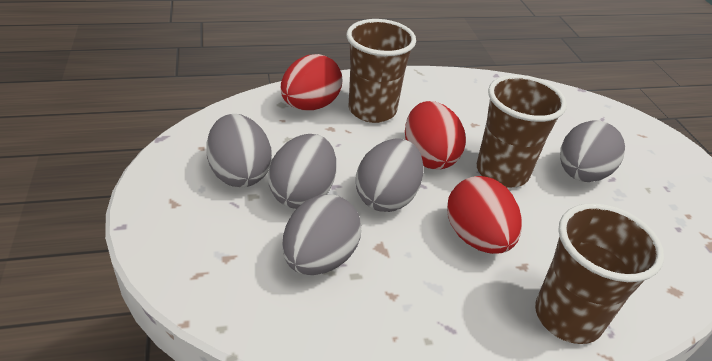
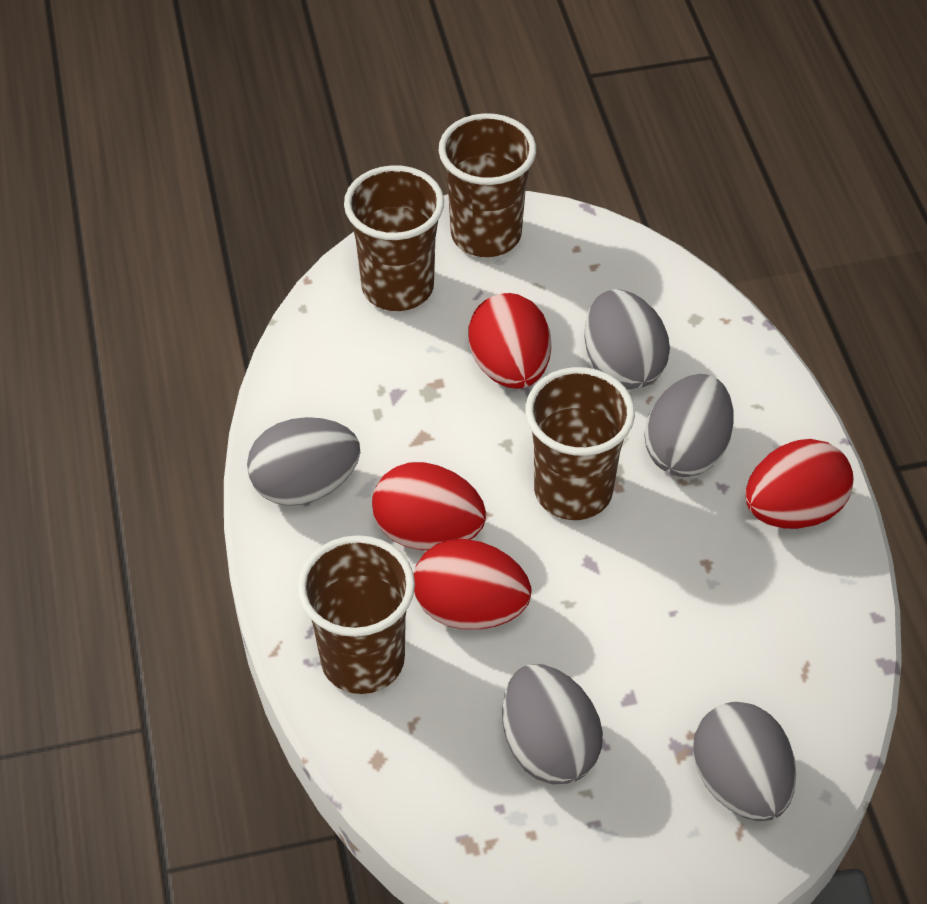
brown cup: 3 -> 4
red egg: 3 -> 4

